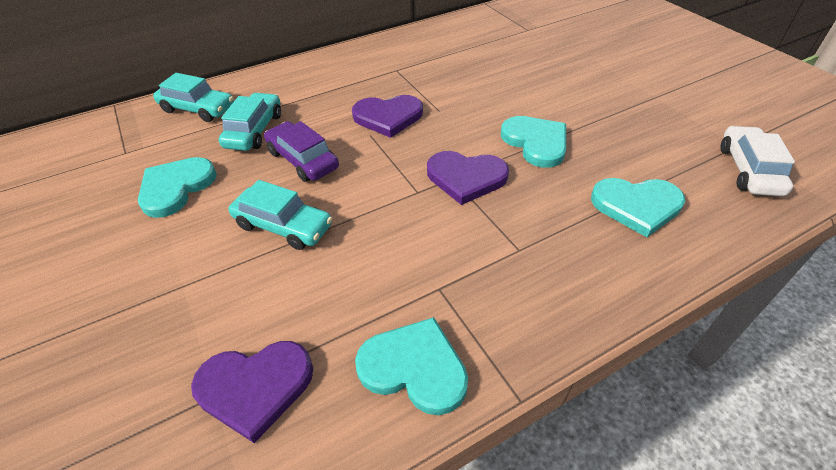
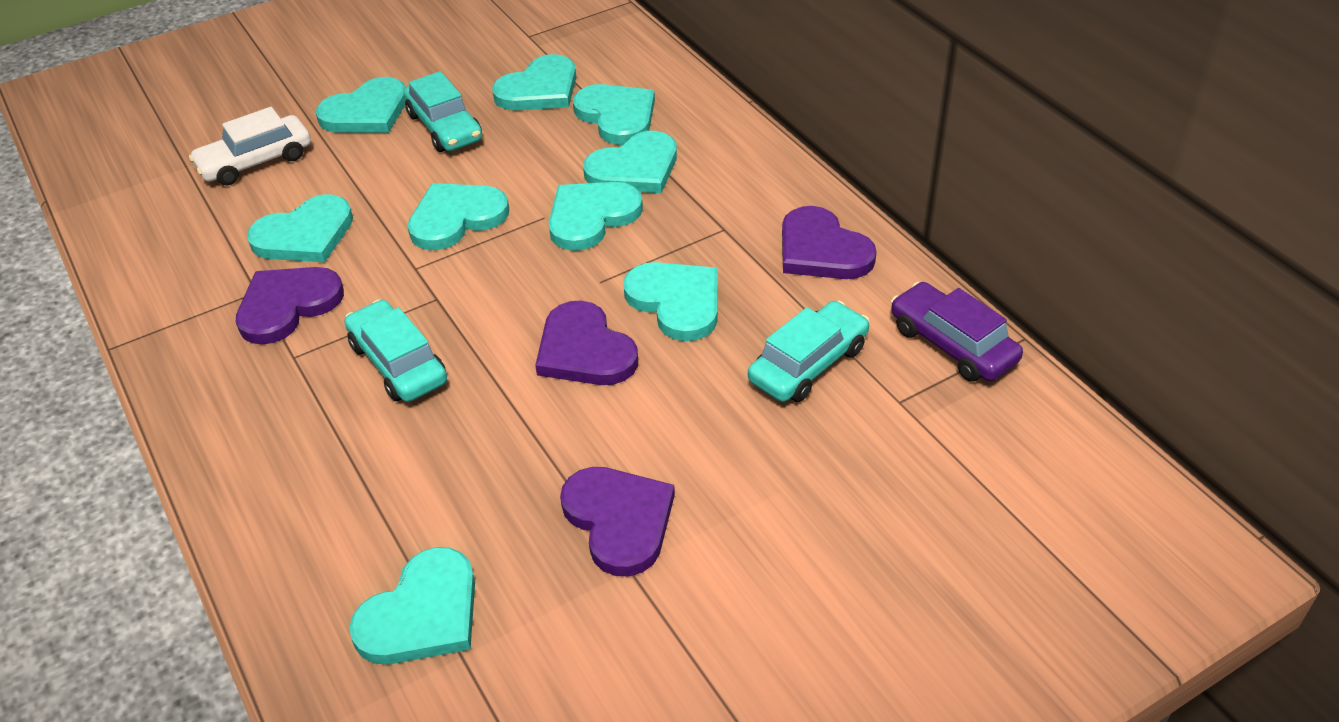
purple heart: 3 -> 4
turquoise heart: 4 -> 9

